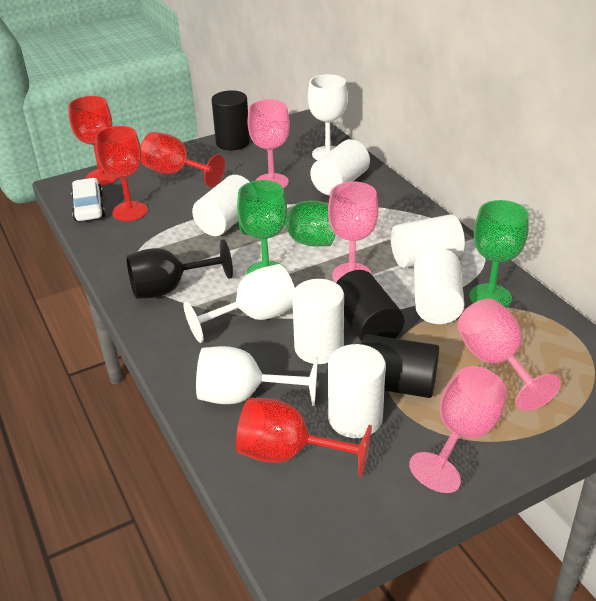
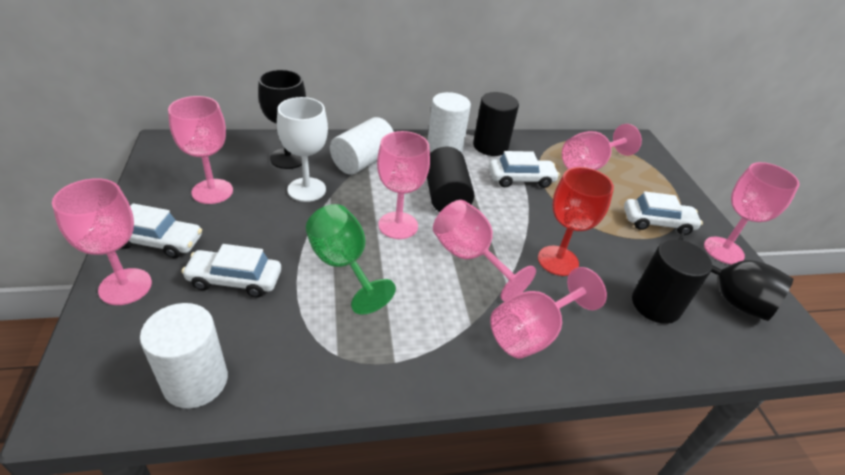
black goblet: 1 -> 2
green goblet: 3 -> 1
pink goblet: 4 -> 7
red goblet: 4 -> 1
white car: 1 -> 4
white cylinder: 6 -> 3
white goblet: 3 -> 1

